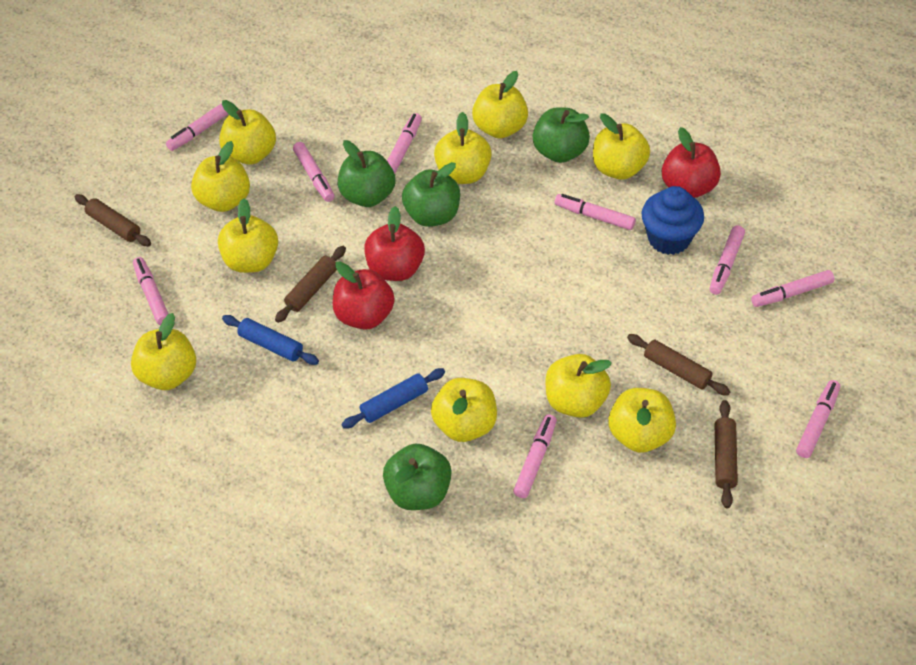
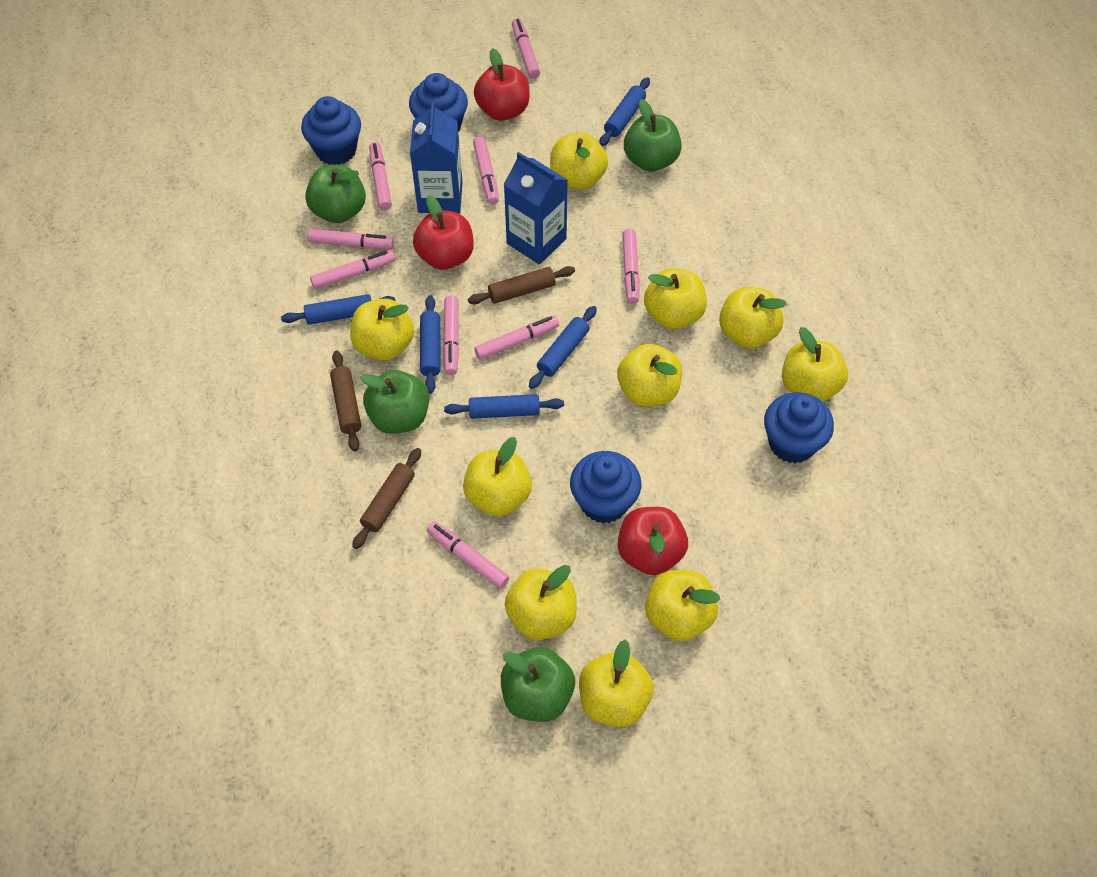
blue carton: 0 -> 2
blue cupcake: 1 -> 4
blue rolling pin: 2 -> 5
brown rolling pin: 4 -> 3

